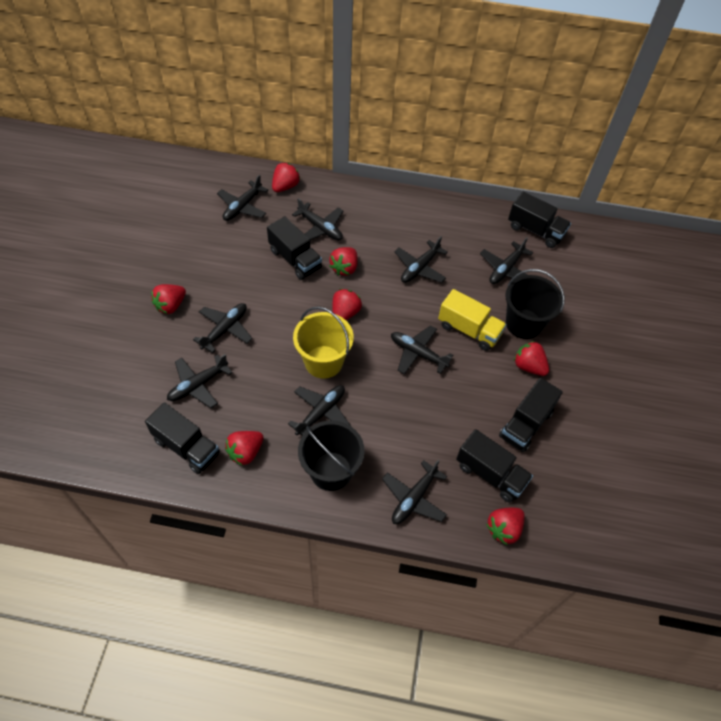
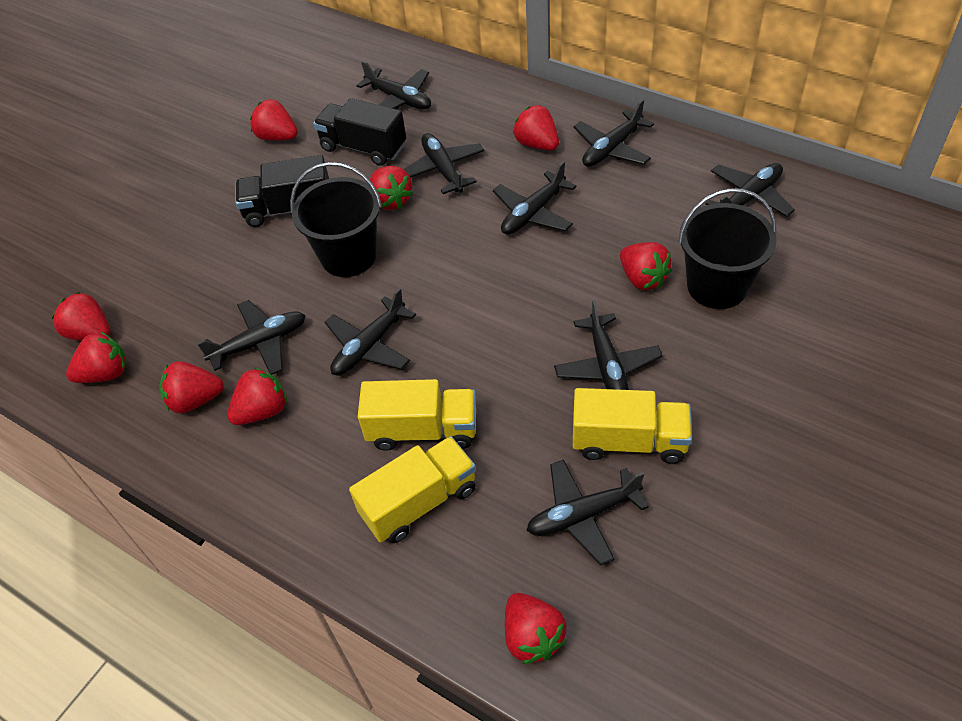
black truck: 5 -> 2
red strawberry: 7 -> 9
yellow bucket: 1 -> 0
yellow truck: 1 -> 3

